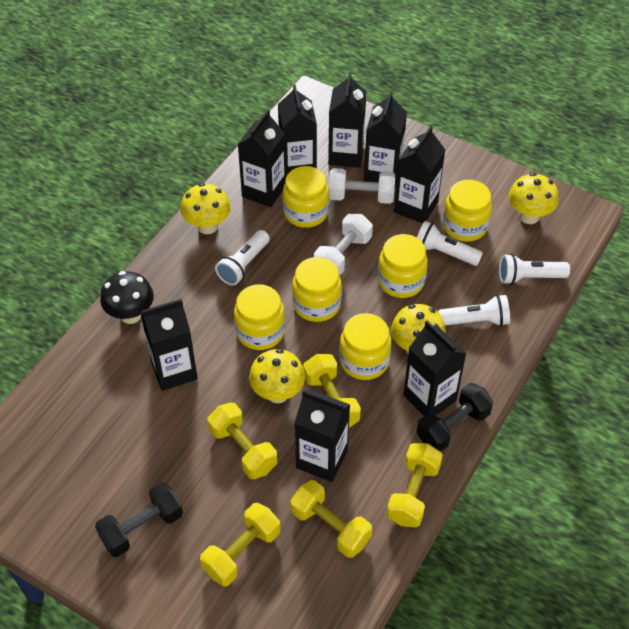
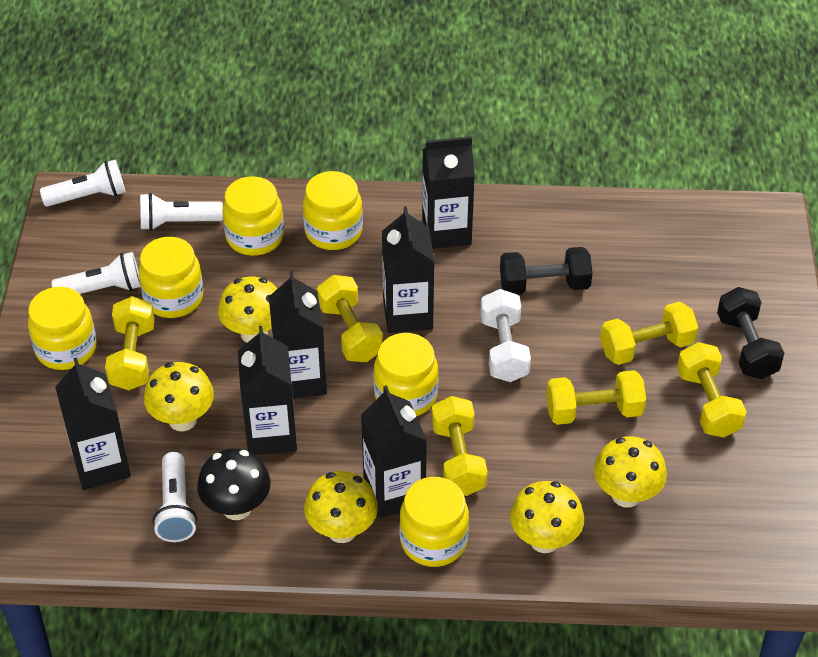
black carton: 8 -> 6
white dumbbell: 2 -> 1
yellow dumbbell: 5 -> 6
yellow mushroom: 4 -> 5

